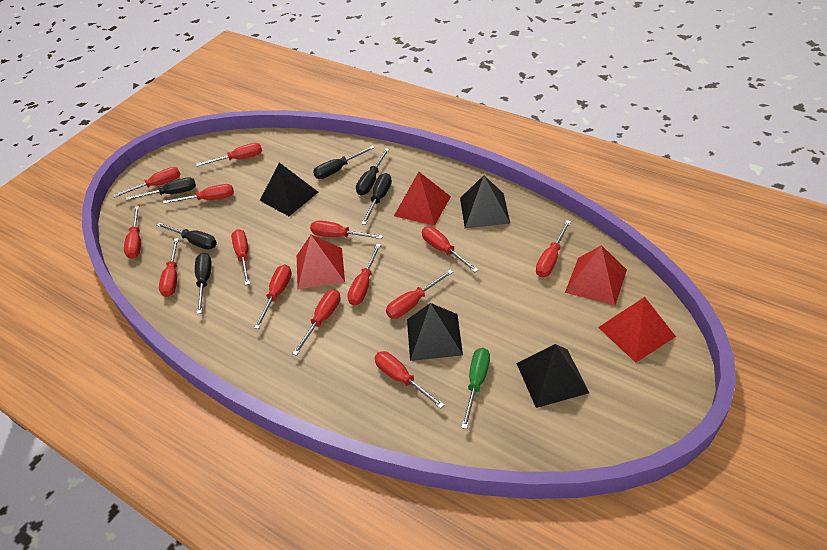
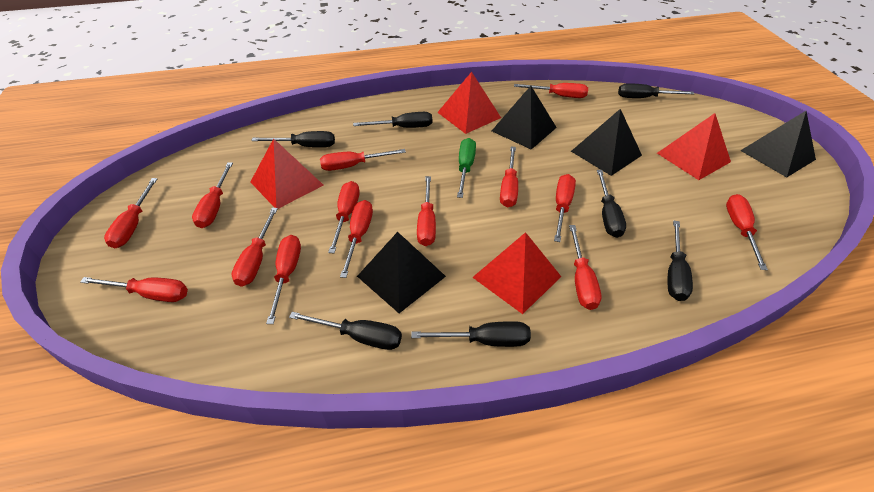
black screwdriver: 6 -> 7

